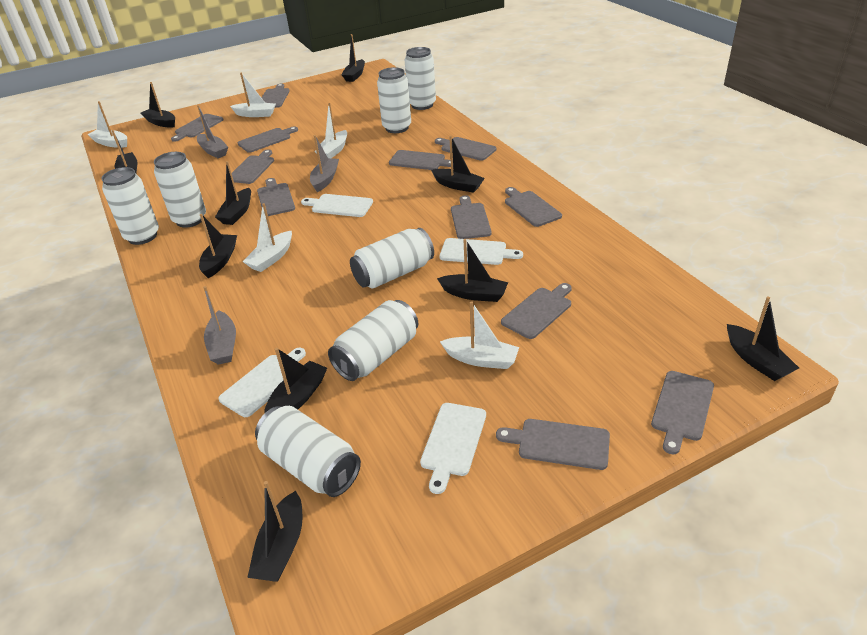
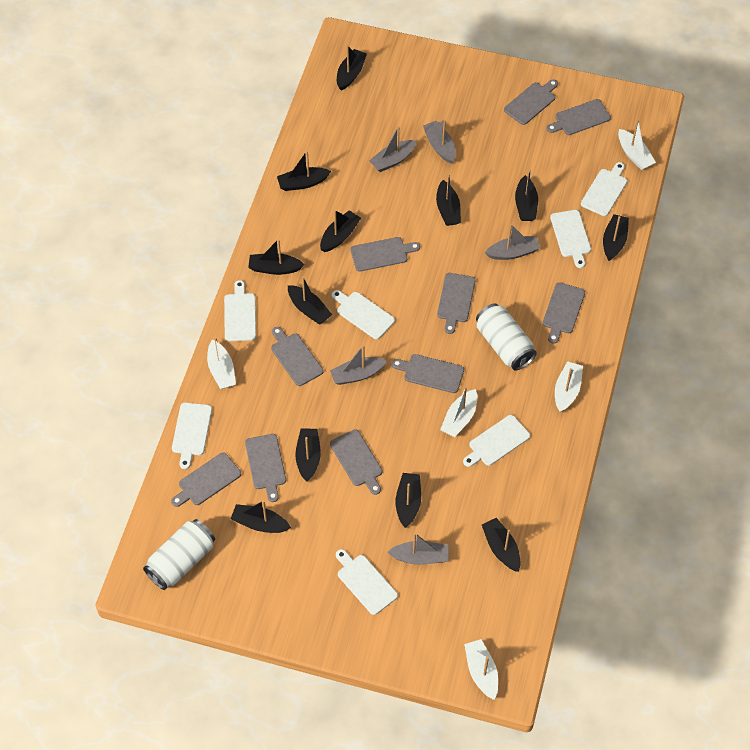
black boat: 10 -> 12
grey boat: 3 -> 5
grey cutting board: 12 -> 10
white can: 7 -> 2
white cutting board: 4 -> 7

